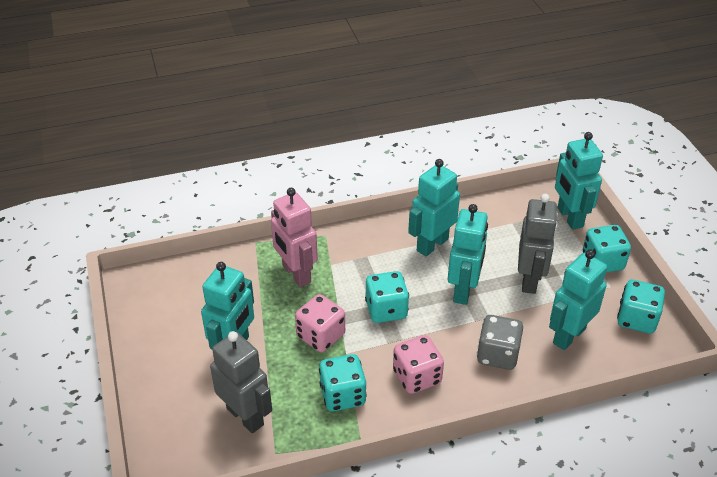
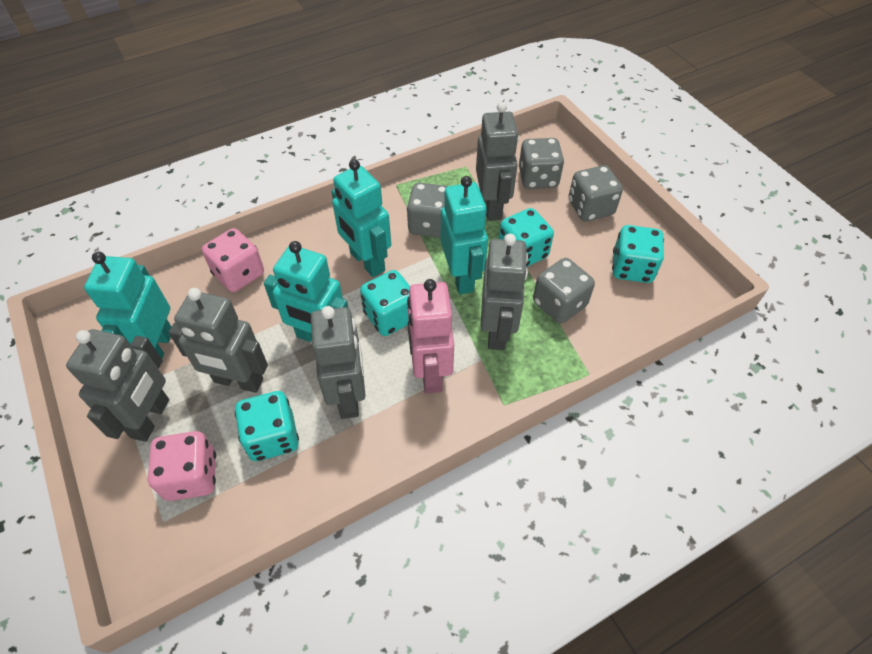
grey dice: 1 -> 4
grey robot: 2 -> 5
turquoise robot: 5 -> 4

